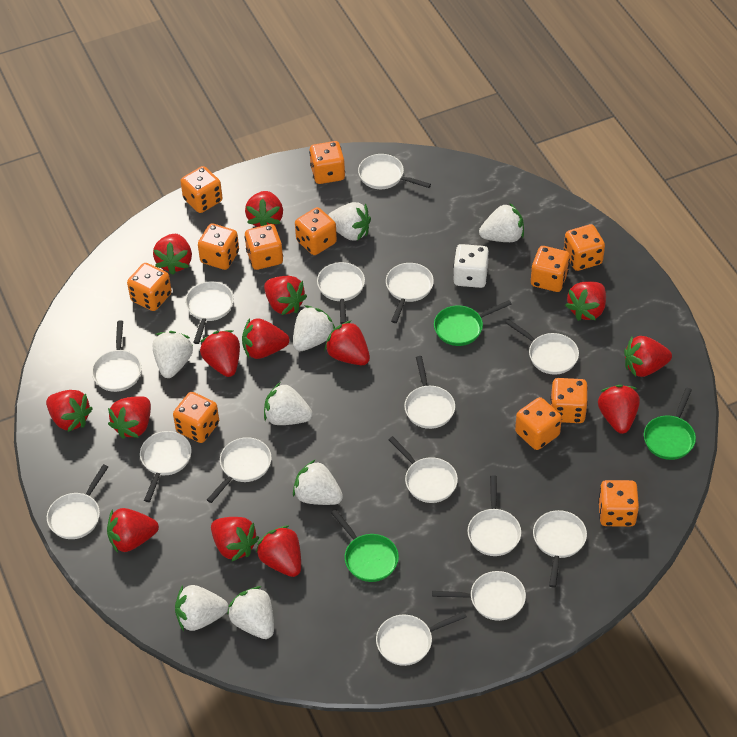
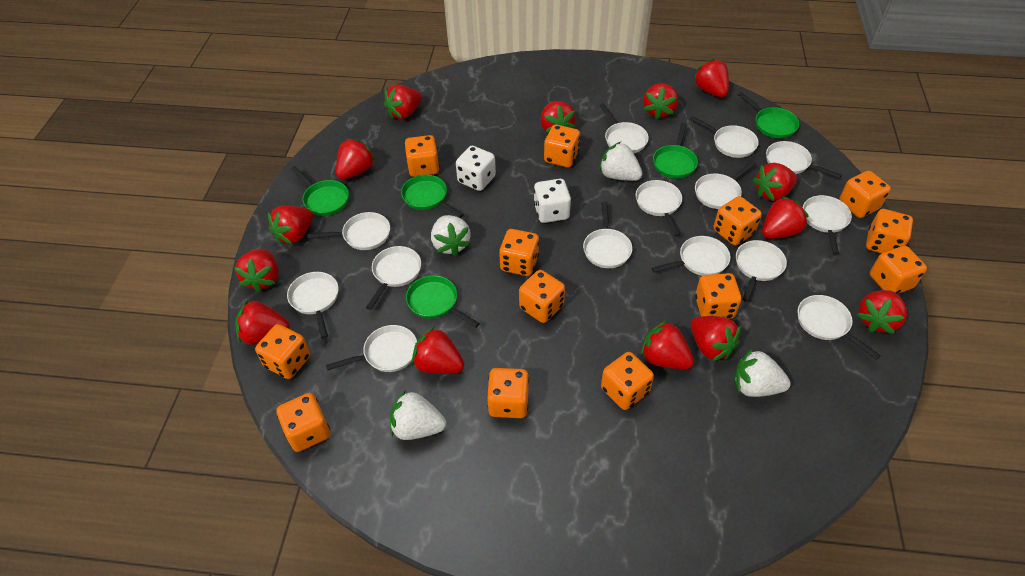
green pan: 3 -> 5
orange dice: 12 -> 13
white dice: 1 -> 2
white pan: 15 -> 14
white strawberry: 8 -> 4

